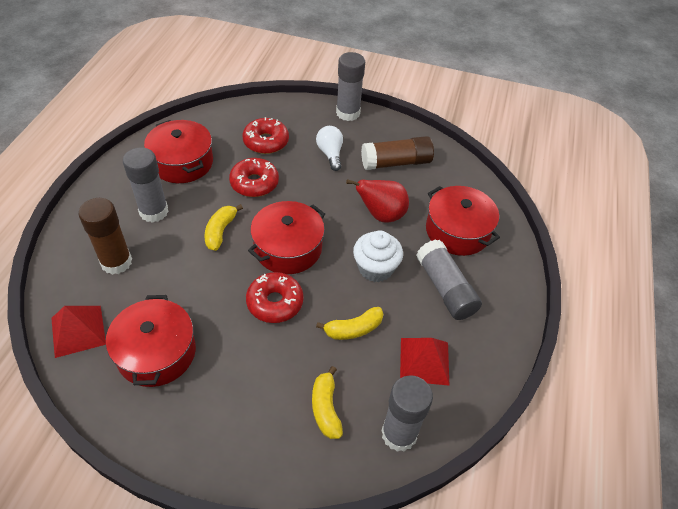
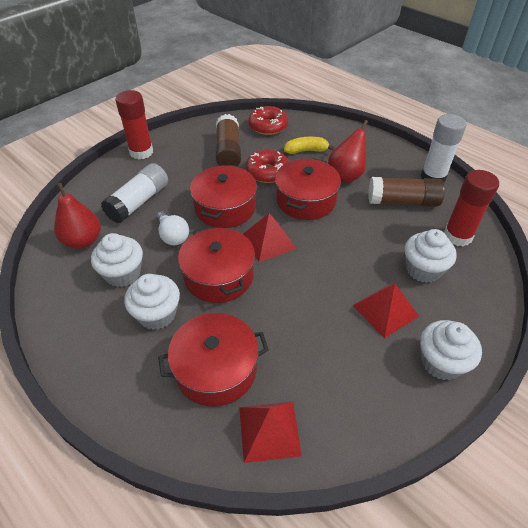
grey glue stick: 4 -> 0
red donut: 3 -> 2
red glue stick: 0 -> 2
red pear: 1 -> 2
red pyramid: 2 -> 3
white cupcake: 1 -> 4
white glue stick: 0 -> 2
yellow banana: 3 -> 1

